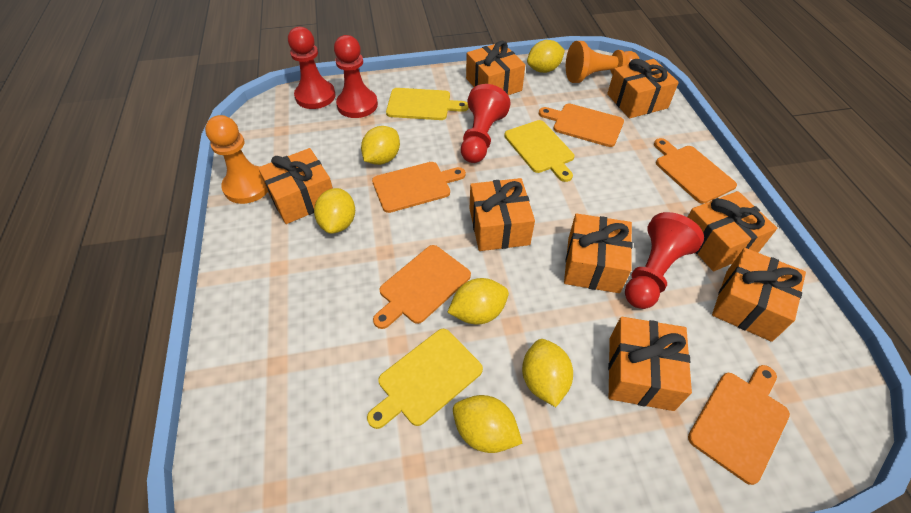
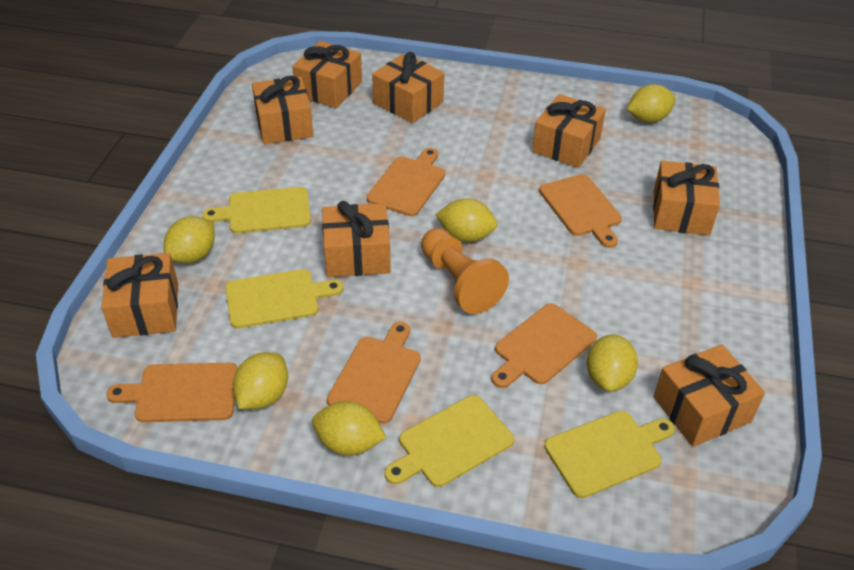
orange pawn: 2 -> 1
red pawn: 4 -> 0
yellow cutting board: 3 -> 4

